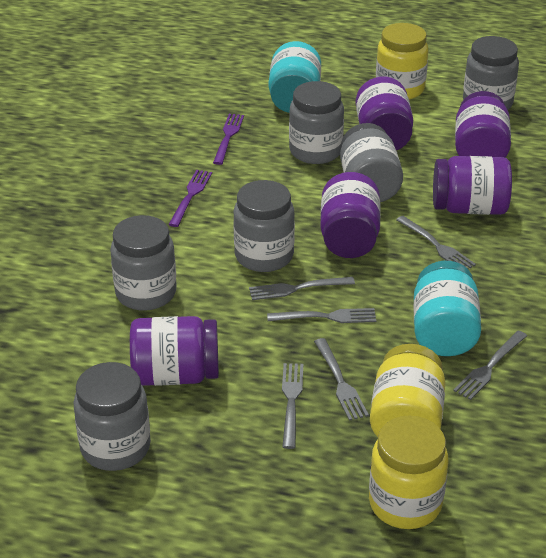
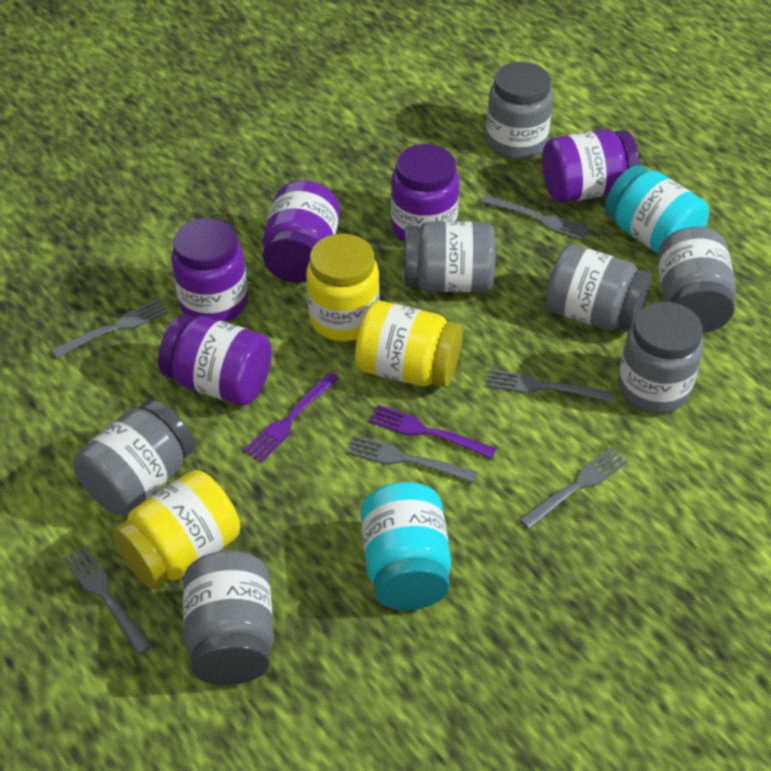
grey jar: 6 -> 7

